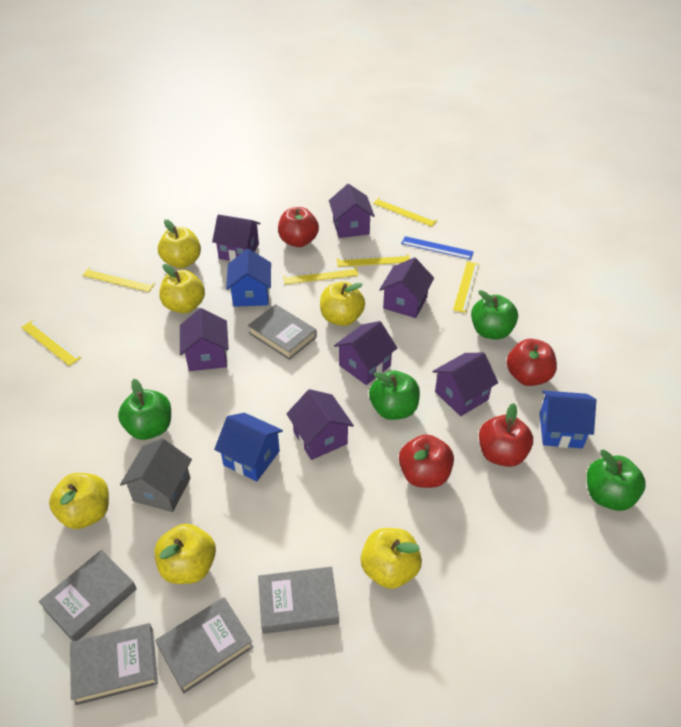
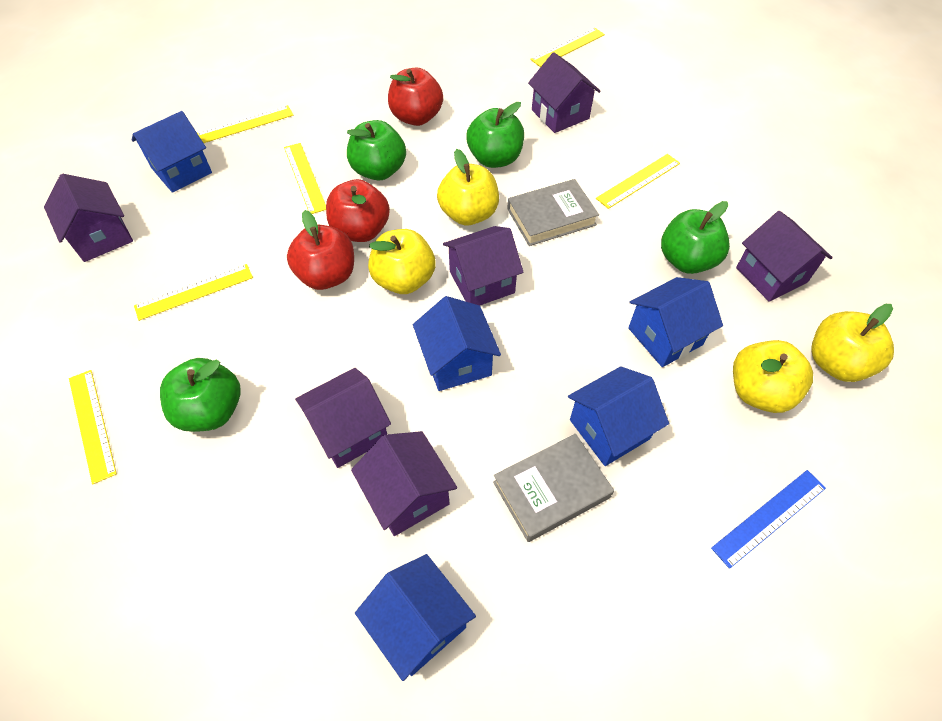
blue house: 3 -> 5
grey book: 5 -> 2
grey house: 1 -> 0
purple house: 7 -> 6
red apple: 4 -> 3
yellow apple: 6 -> 4

